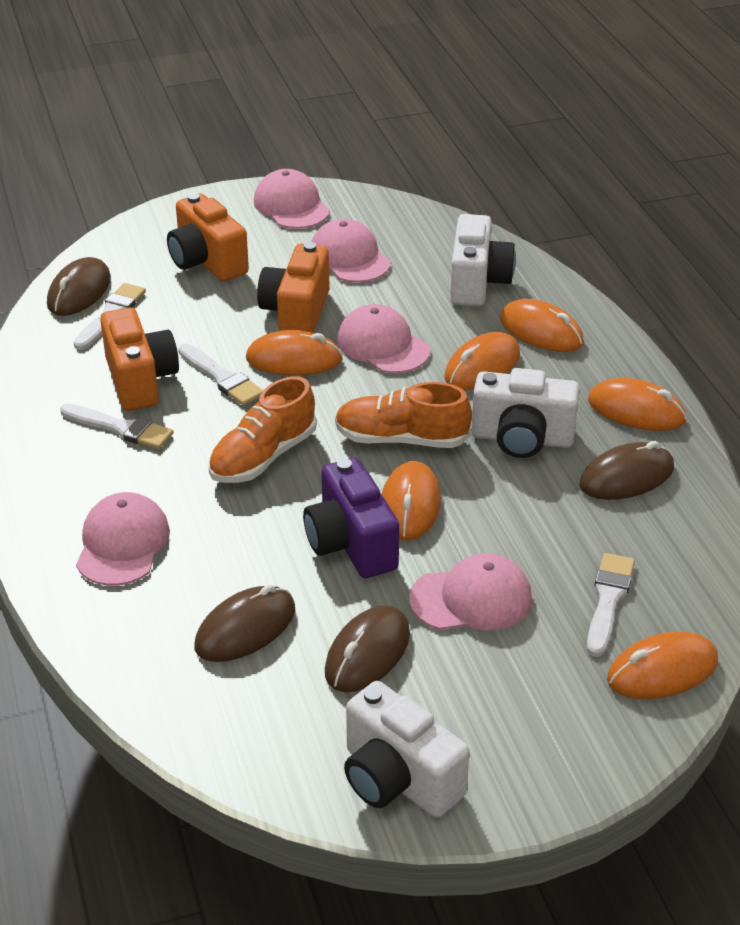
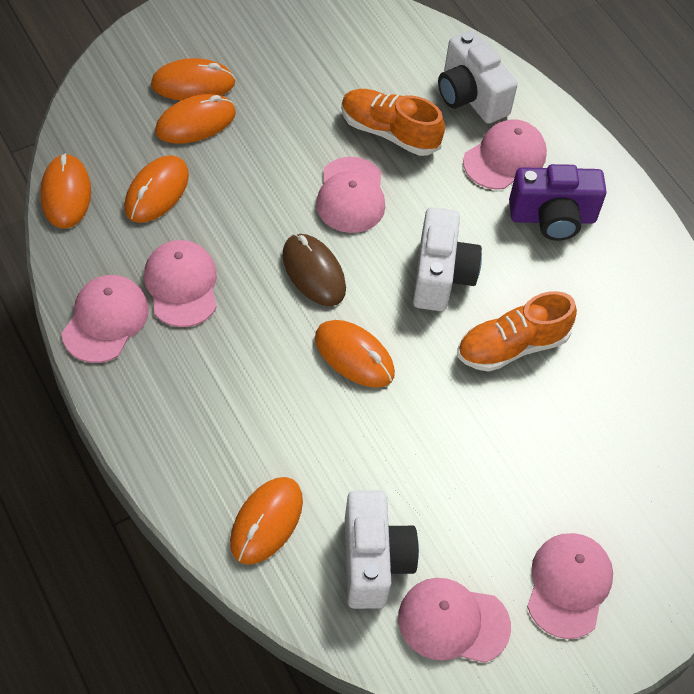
brown mouse: 4 -> 1
orange camera: 3 -> 0
pink cap: 5 -> 6
white brush: 4 -> 0

